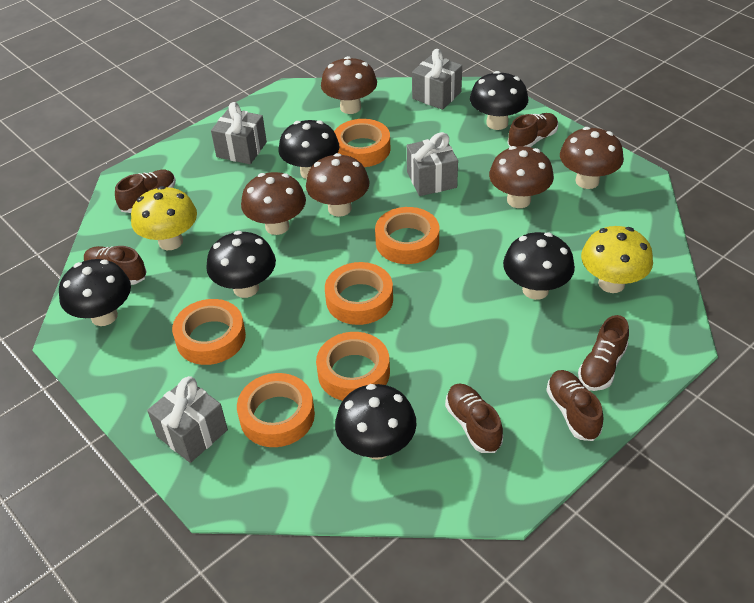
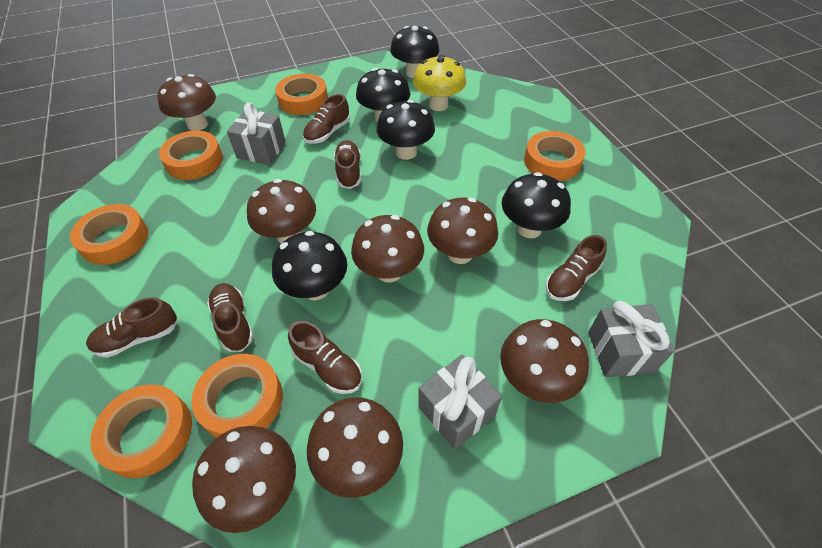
black mushroom: 6 -> 5
brown mushroom: 5 -> 7
grey gift: 4 -> 3
yellow mushroom: 2 -> 1

